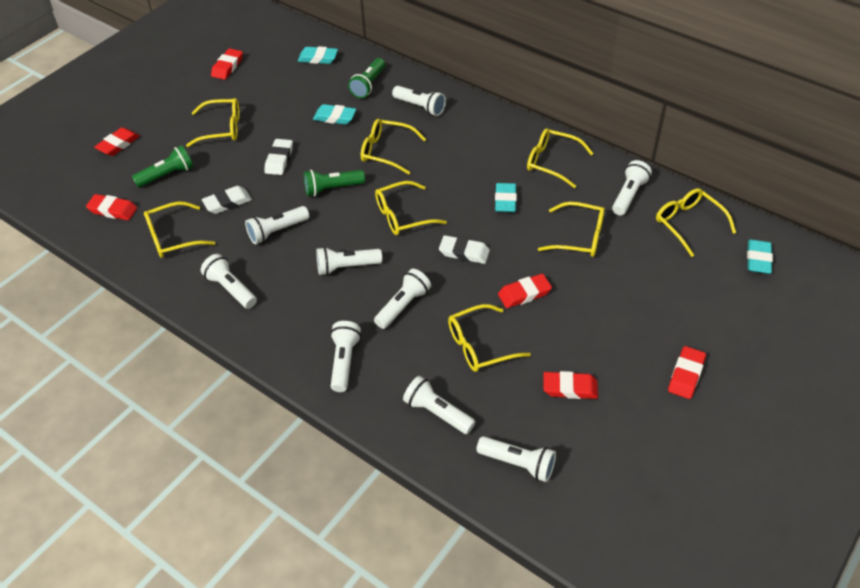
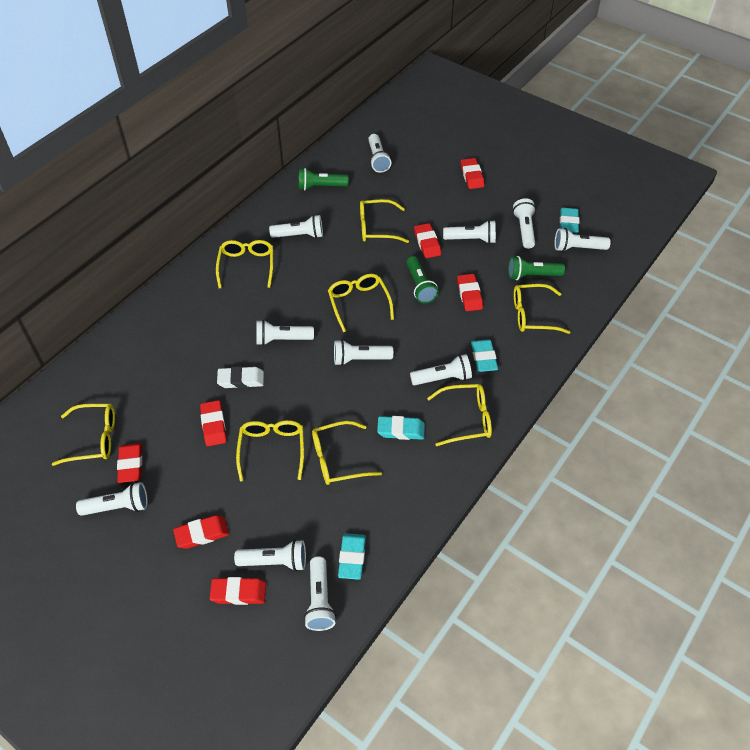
red eraser: 6 -> 7
white eraser: 3 -> 1
white flashlight: 9 -> 11

